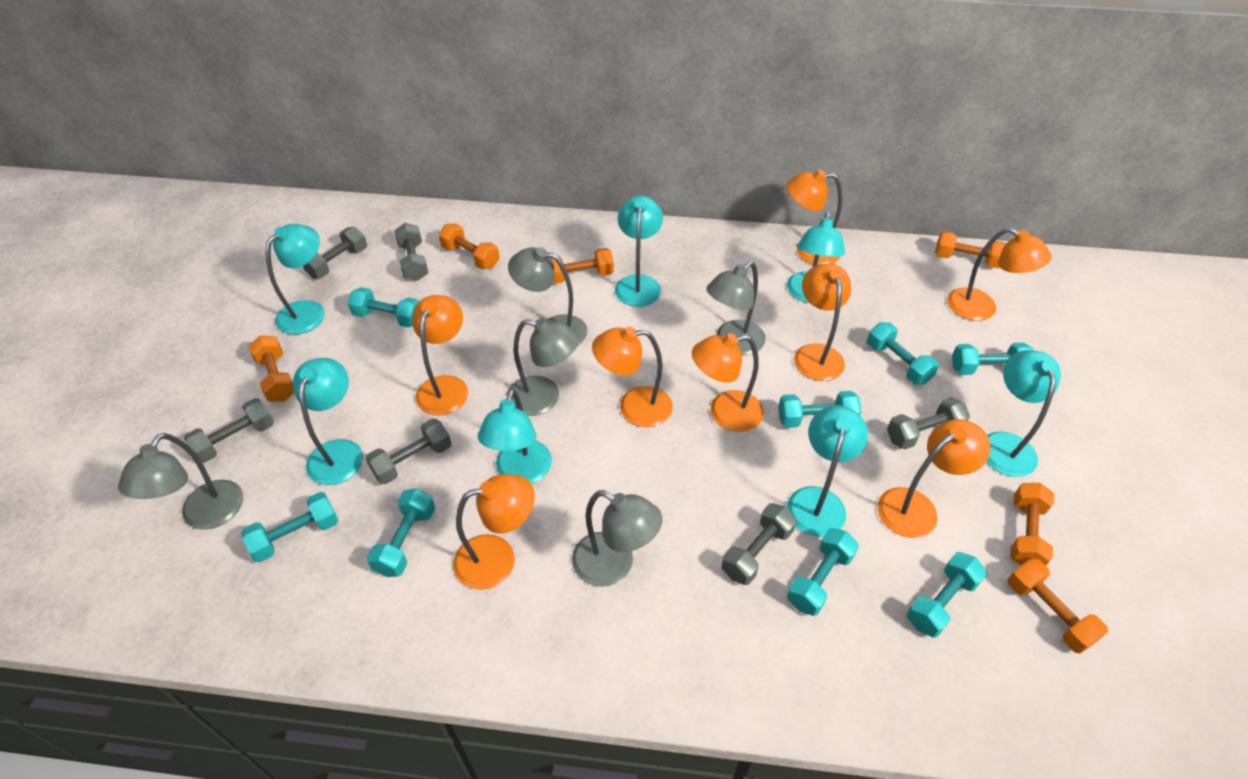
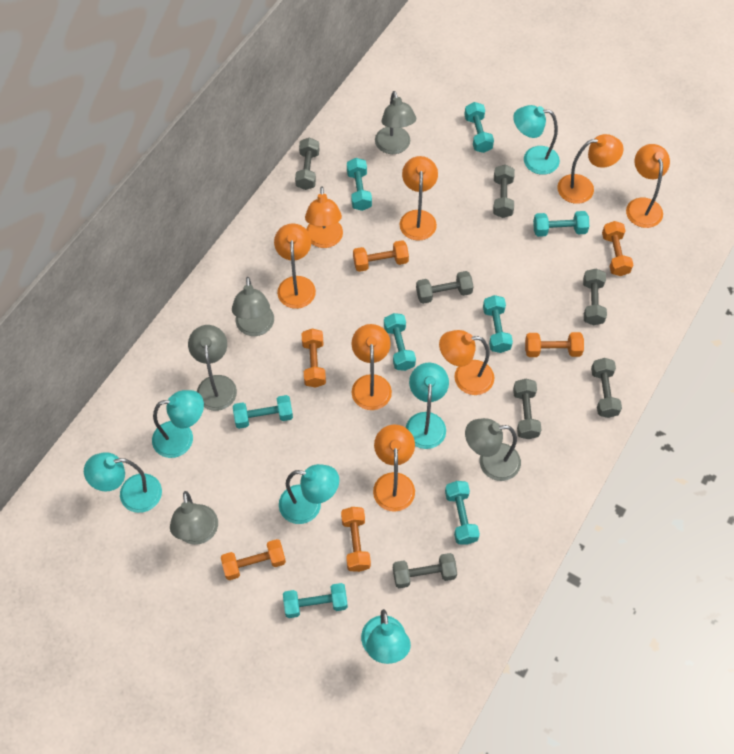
grey dumbbell: 6 -> 7
turquoise lamp: 7 -> 6

